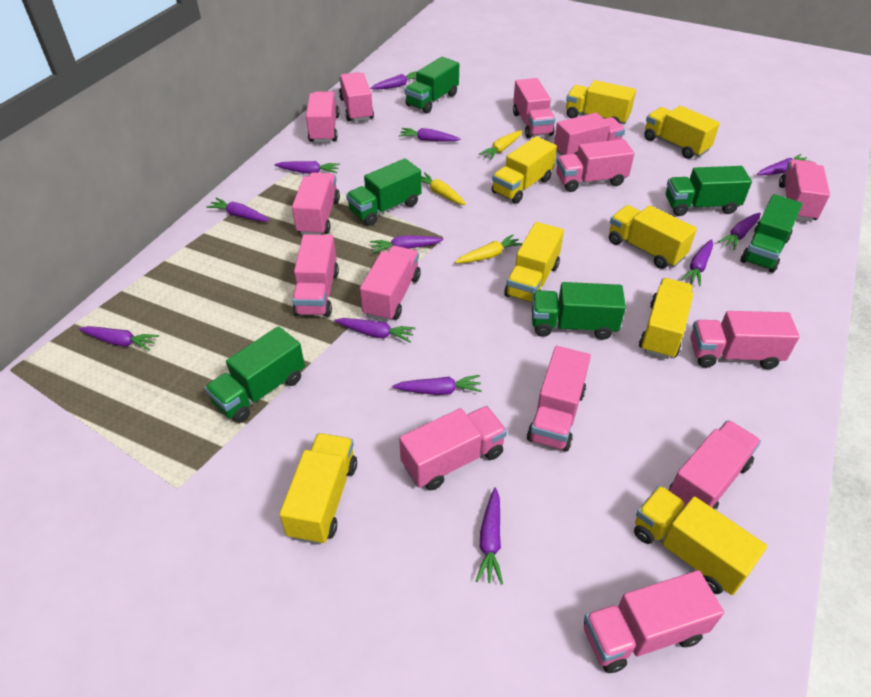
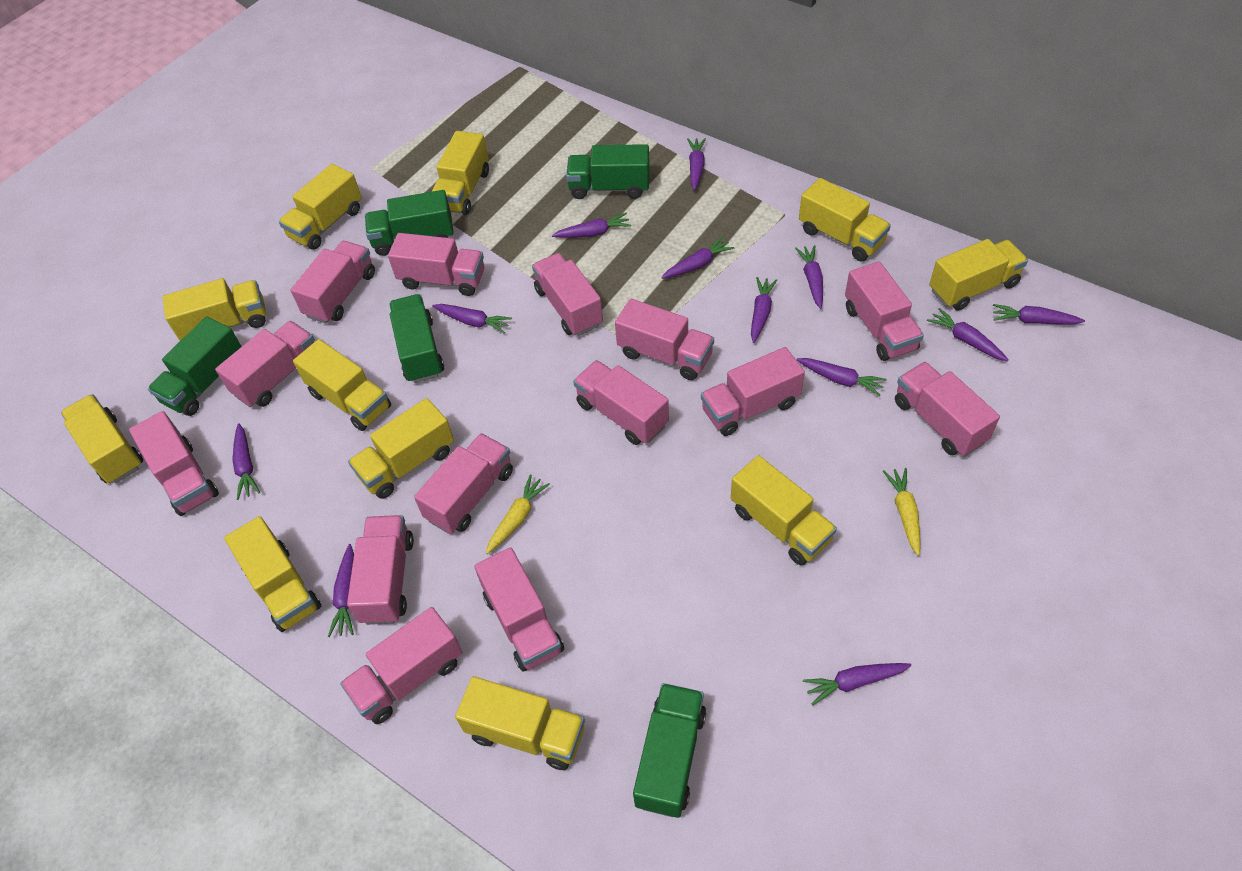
green truck: 6 -> 5
yellow carrot: 3 -> 2
yellow truck: 8 -> 11

